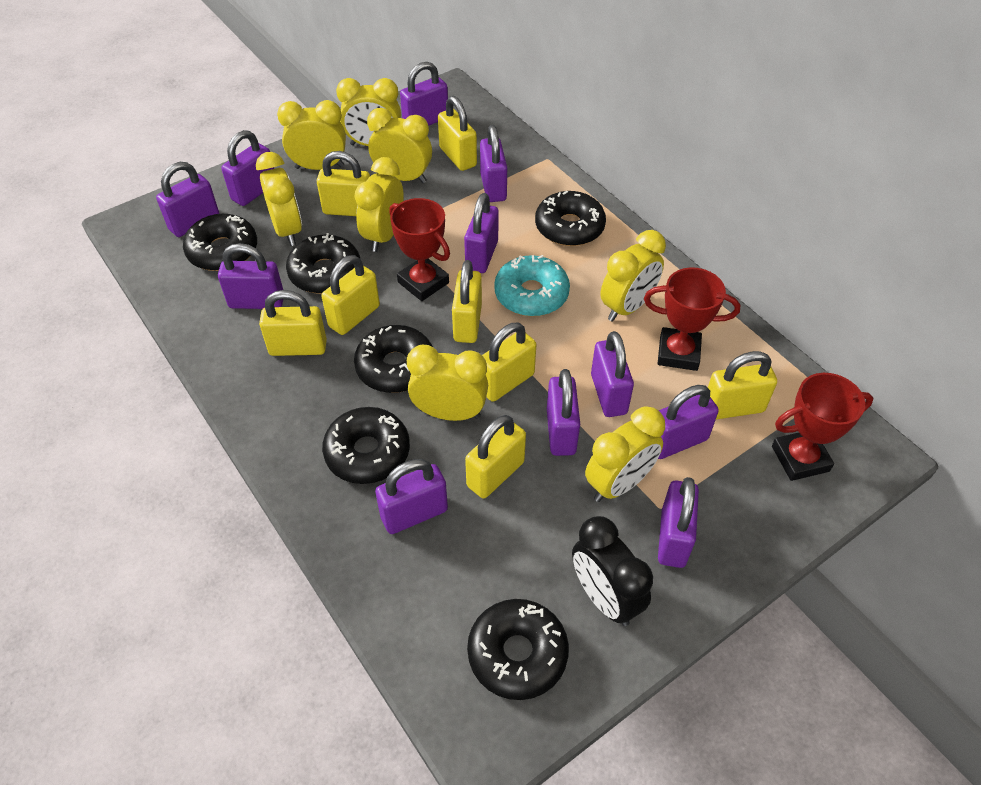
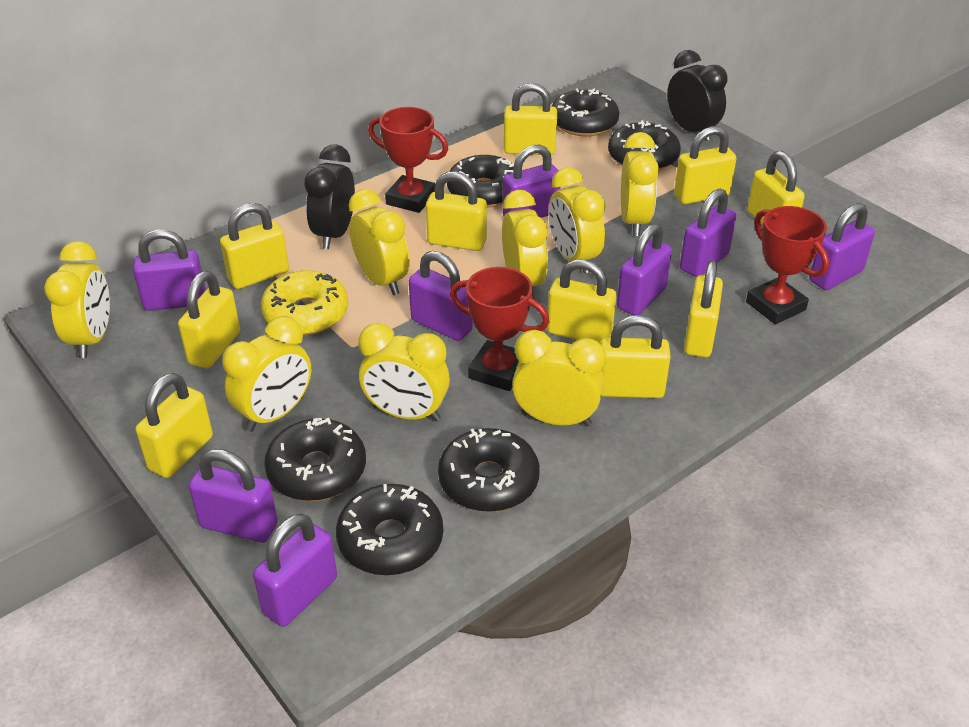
black clock: 1 -> 2
purple padlock: 11 -> 8
turquoise donut: 1 -> 0
yellow donut: 0 -> 1
yellow padlock: 8 -> 10

